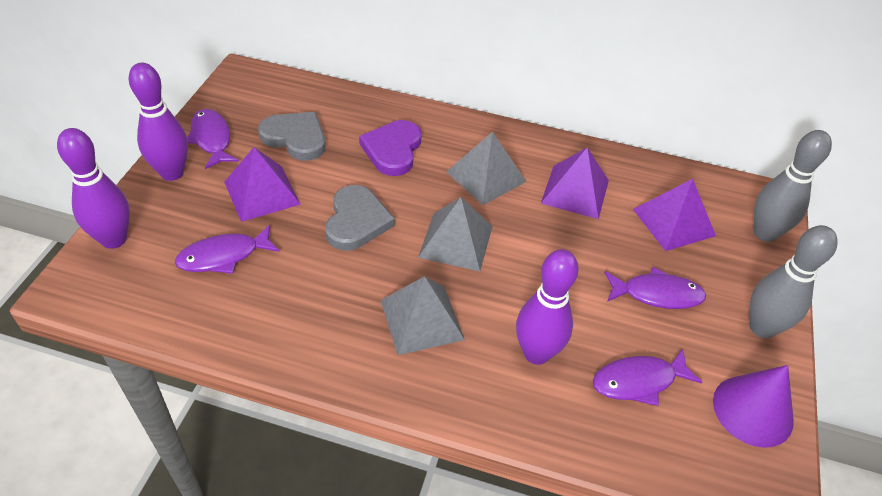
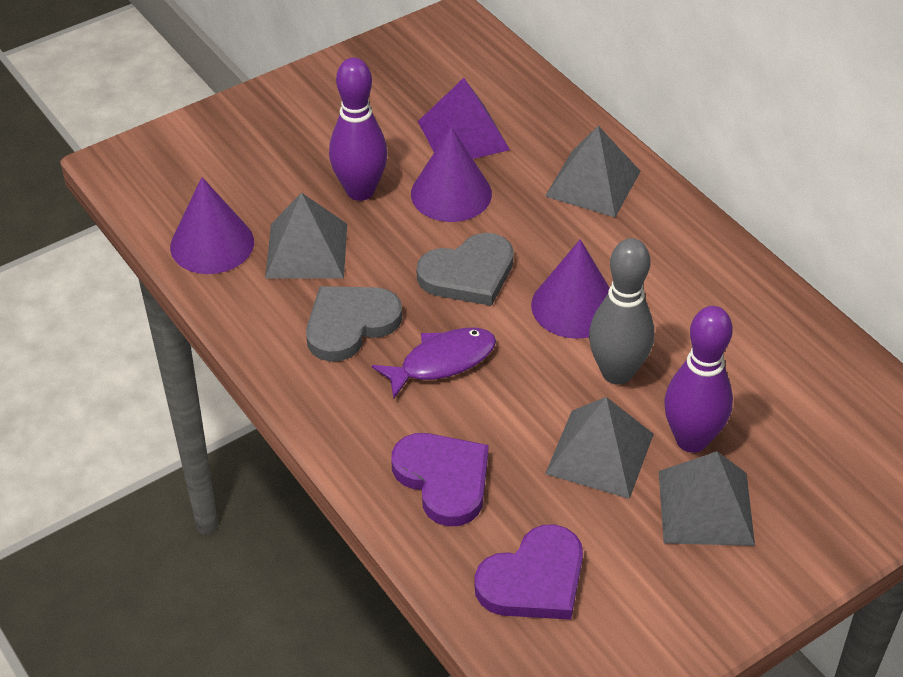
grey bowling pin: 2 -> 1
grey pyramid: 3 -> 4
purple bowling pin: 3 -> 2
purple cone: 1 -> 3
purple fish: 4 -> 1
purple heart: 1 -> 2
purple pyramid: 3 -> 1

